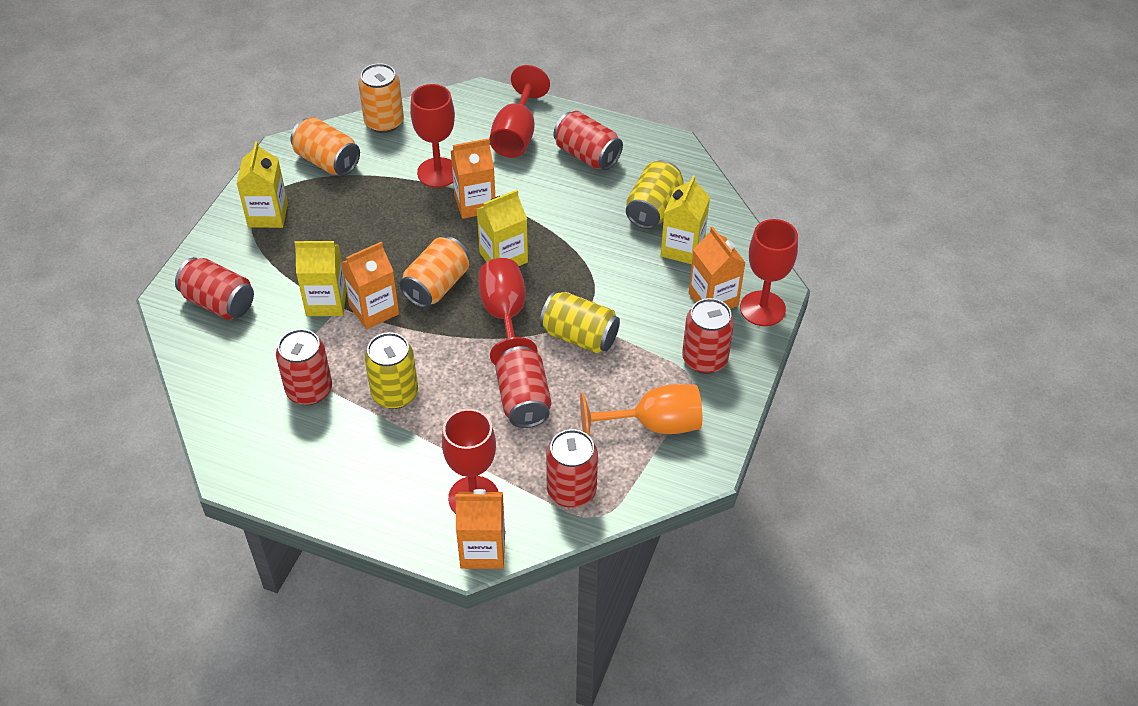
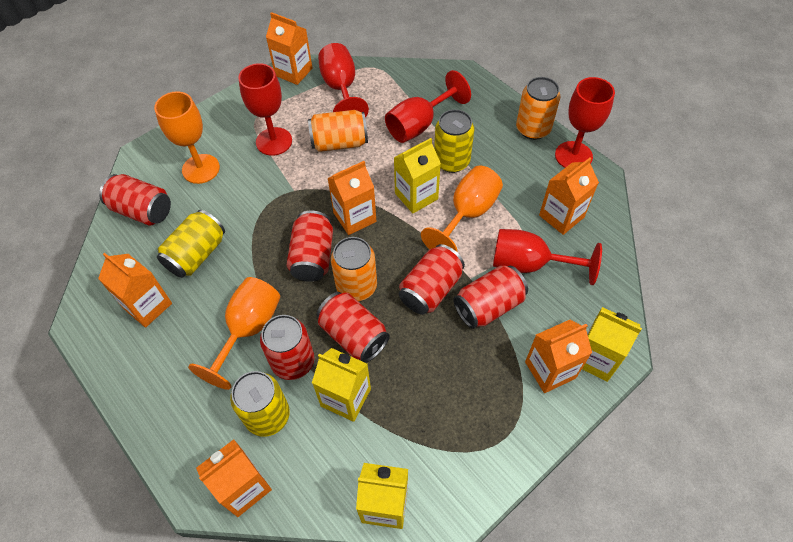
orange carton: 4 -> 6
orange goblet: 1 -> 3

